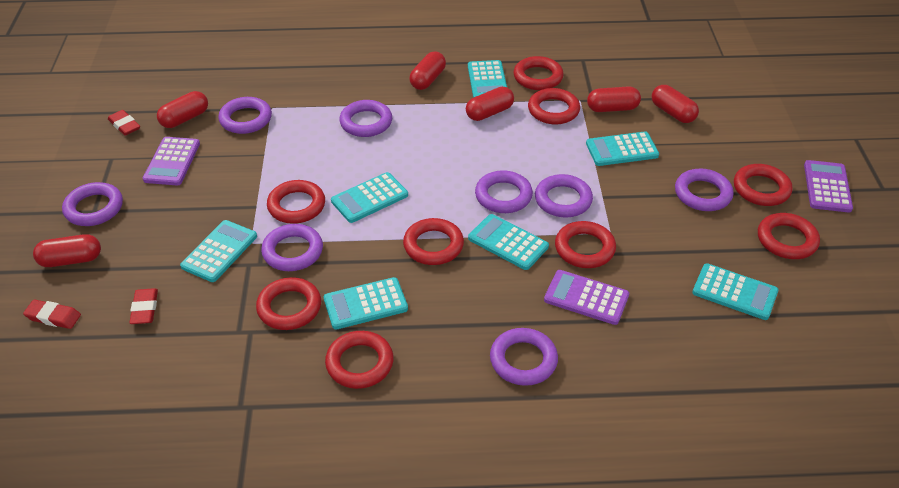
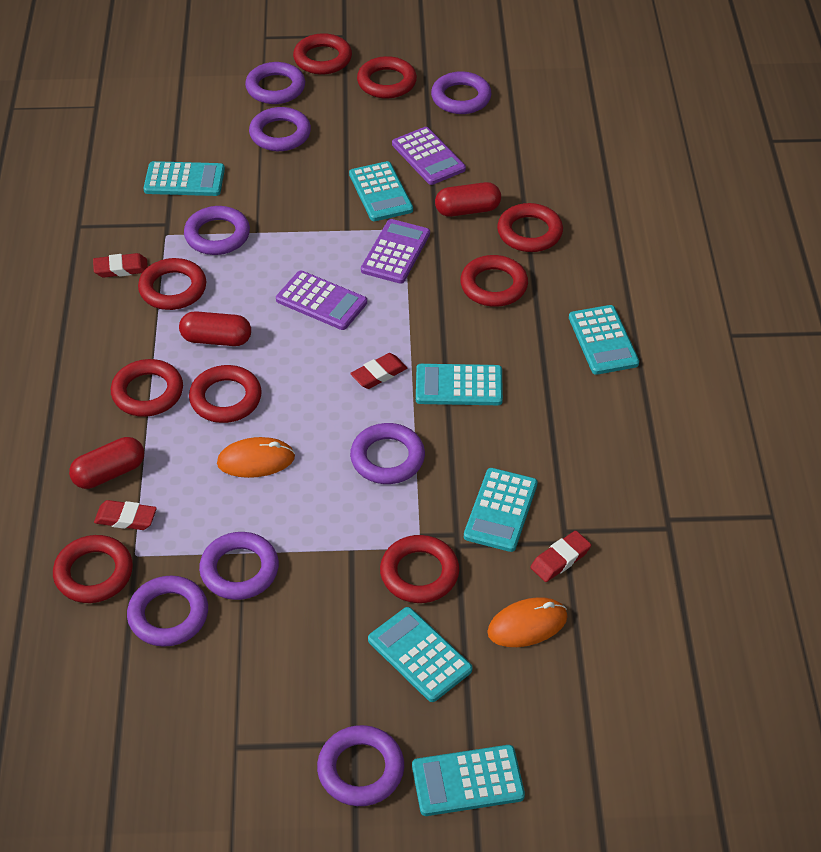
orange mouse: 0 -> 2
red capsule: 6 -> 3
red eraser: 3 -> 4

